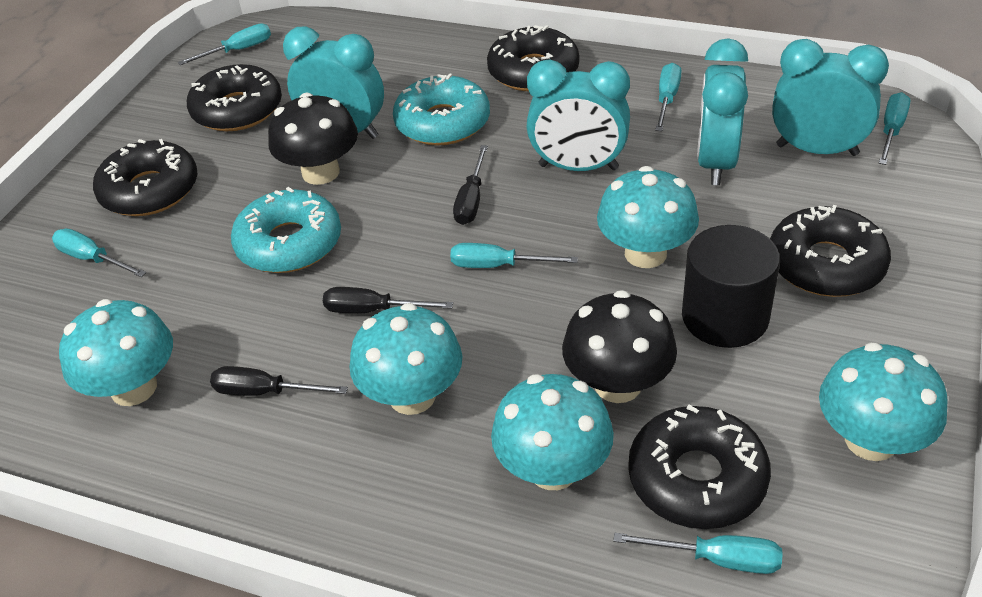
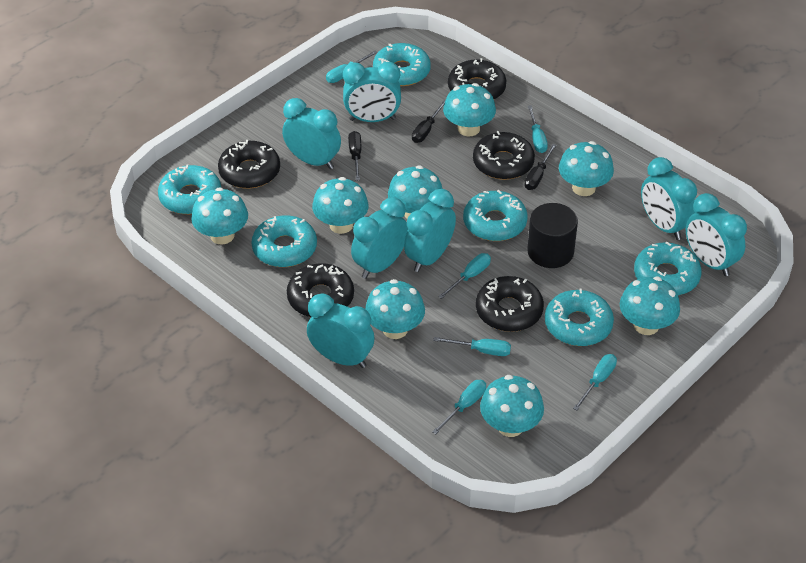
black mushroom: 2 -> 0
turquoise clock: 4 -> 7
turquoise donut: 2 -> 6
turquoise mushroom: 5 -> 8

